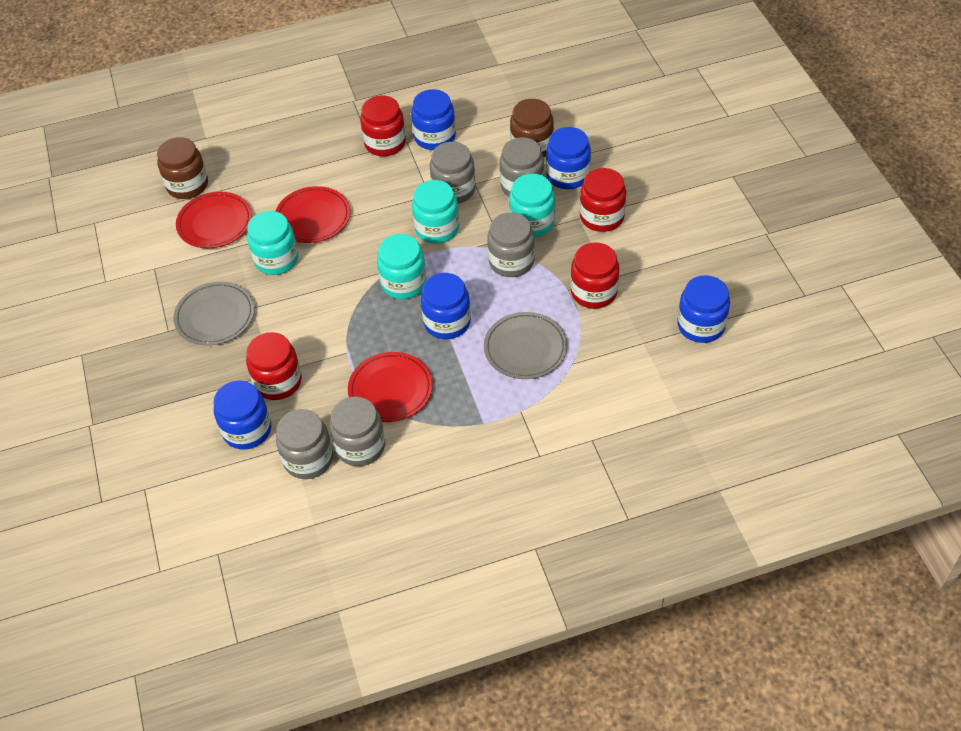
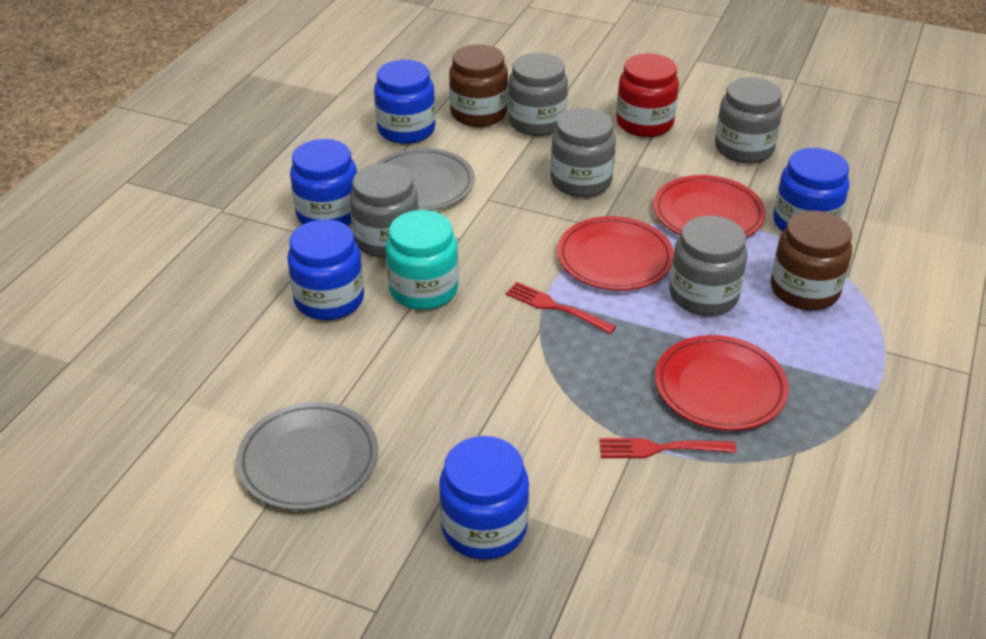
red fork: 0 -> 2
red jar: 4 -> 1
turquoise jar: 4 -> 1

